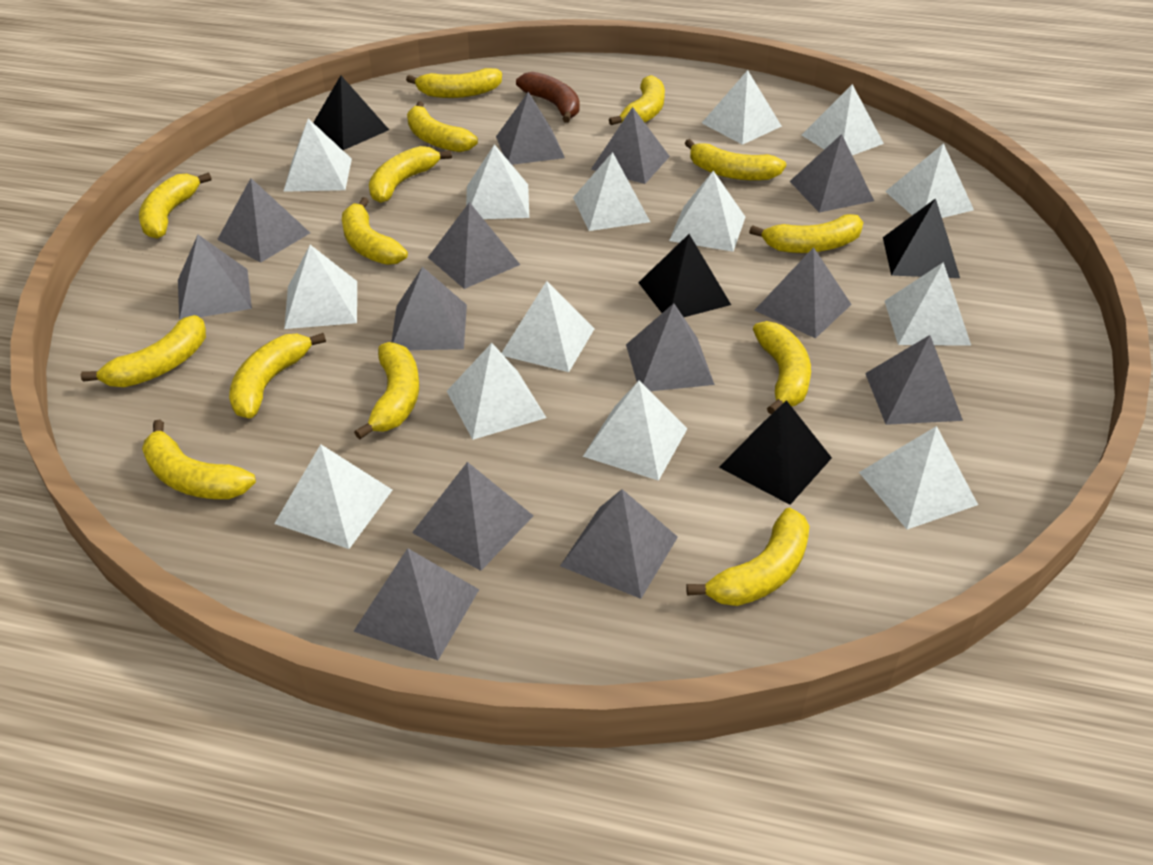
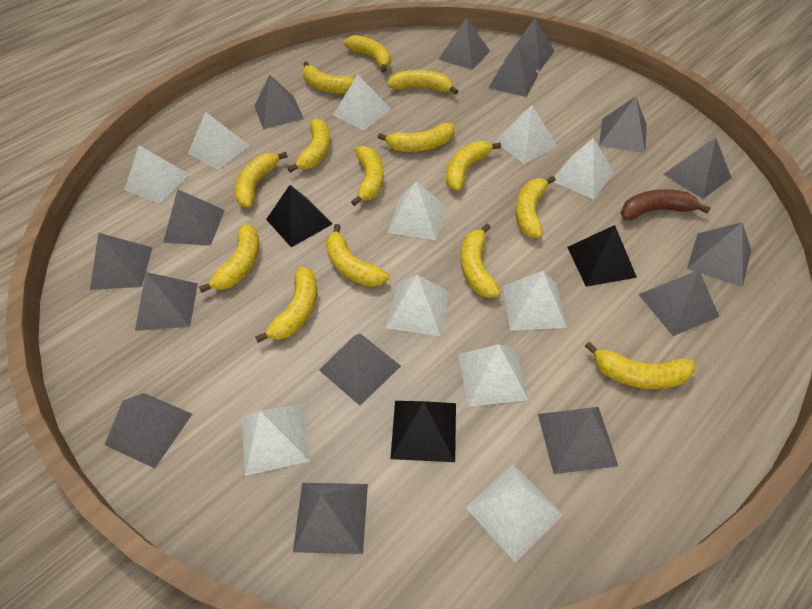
black pyramid: 4 -> 3
grey pyramid: 13 -> 15
white pyramid: 14 -> 11

